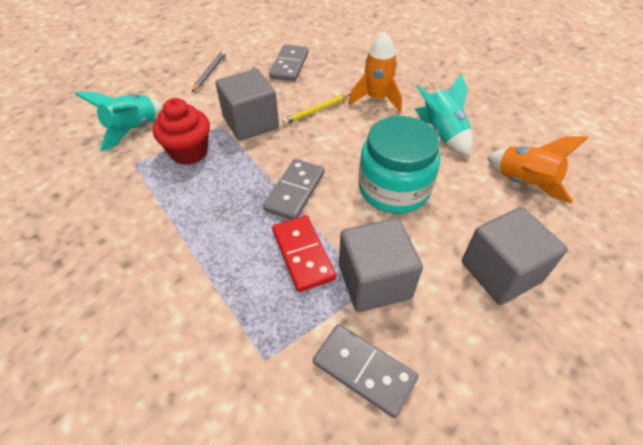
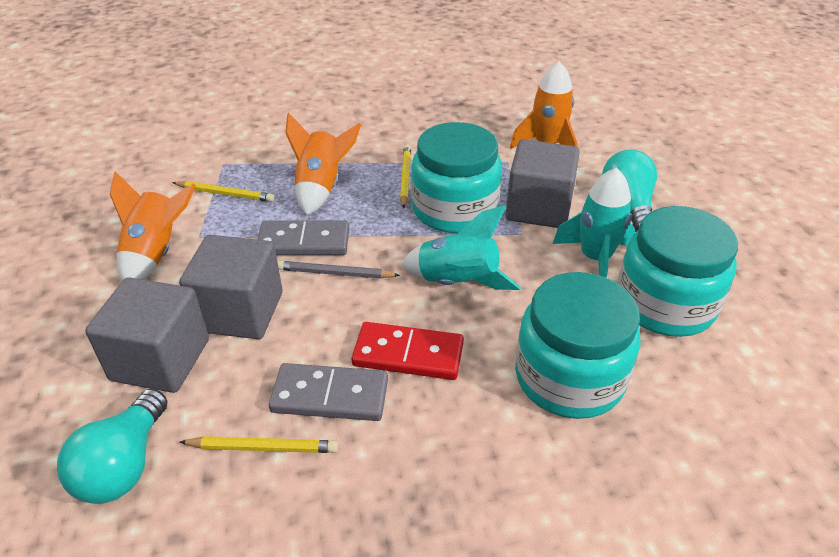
grey domino: 3 -> 2
orange rocket: 2 -> 3
red cupcake: 1 -> 0
turquoise jar: 1 -> 3
turquoise light bulb: 0 -> 2
yellow pencil: 1 -> 3

